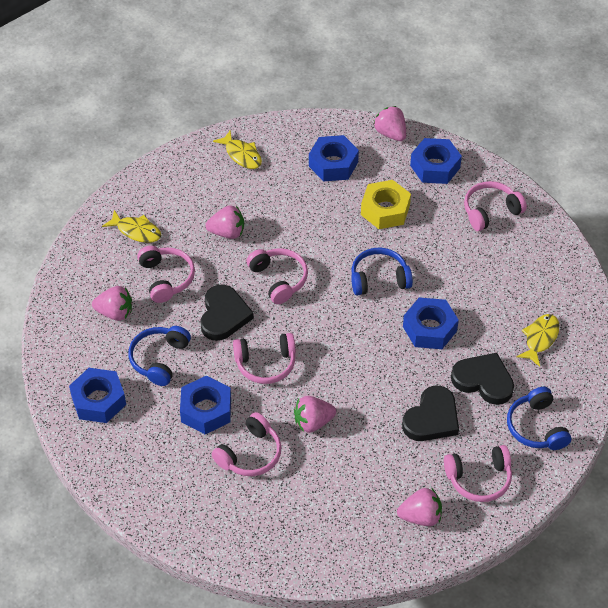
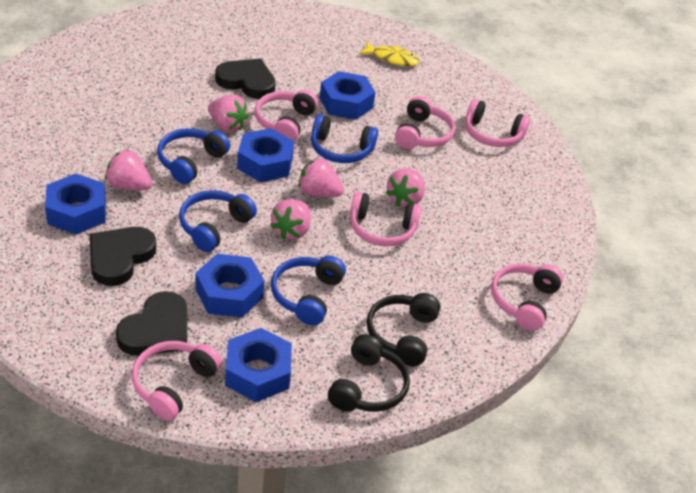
black headphones: 0 -> 2
blue headphones: 3 -> 4
yellow fish: 3 -> 1
yellow nut: 1 -> 0

